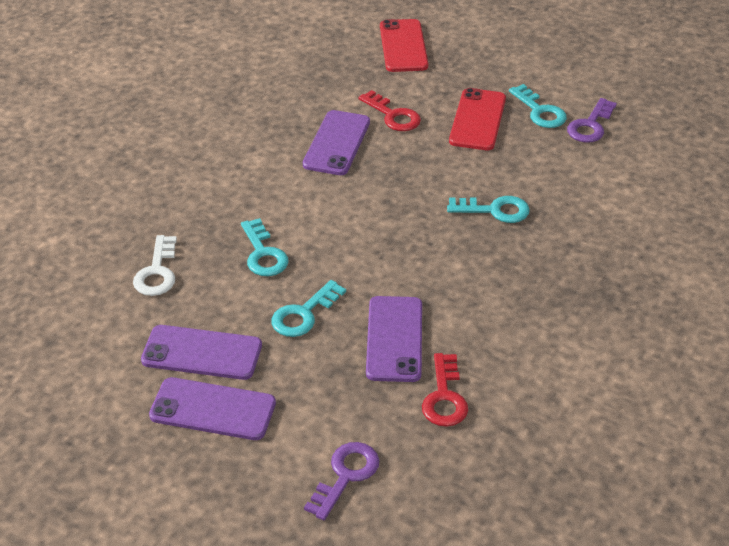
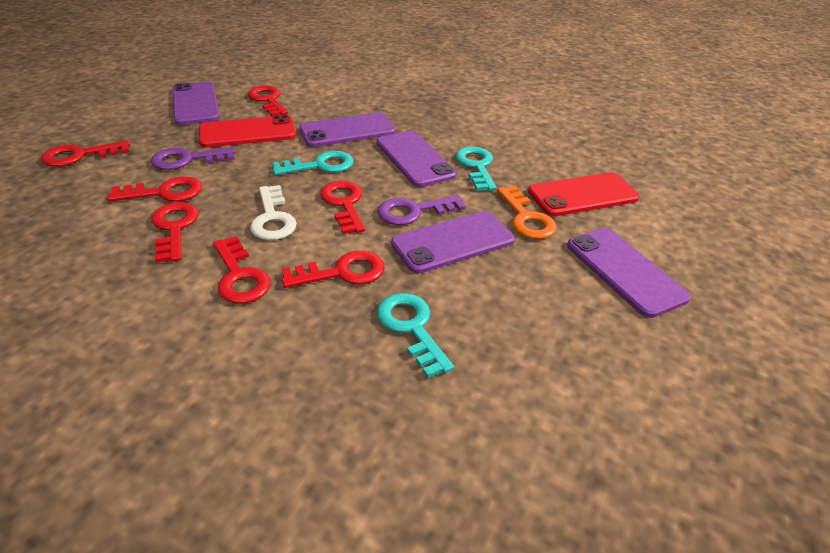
orange key: 0 -> 1
purple phone: 4 -> 5
red key: 2 -> 7
turquoise key: 4 -> 3

